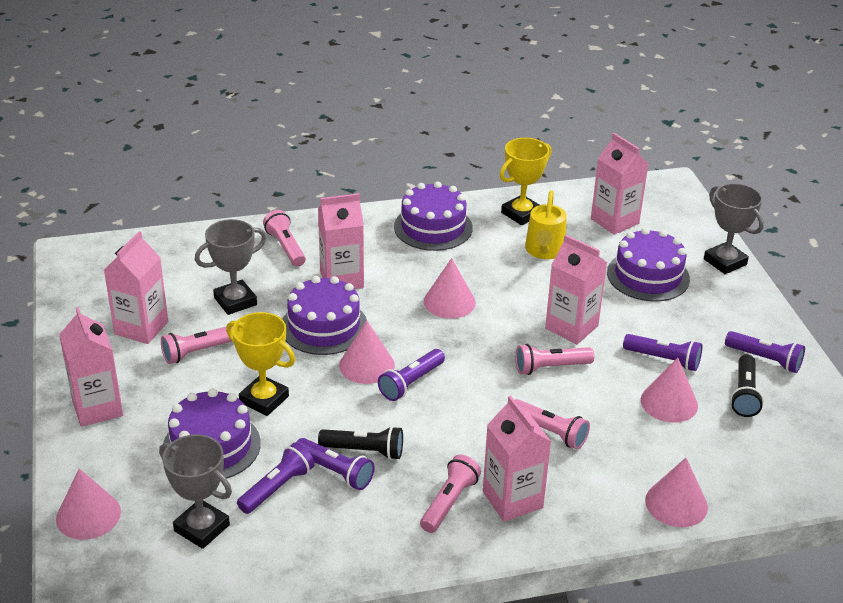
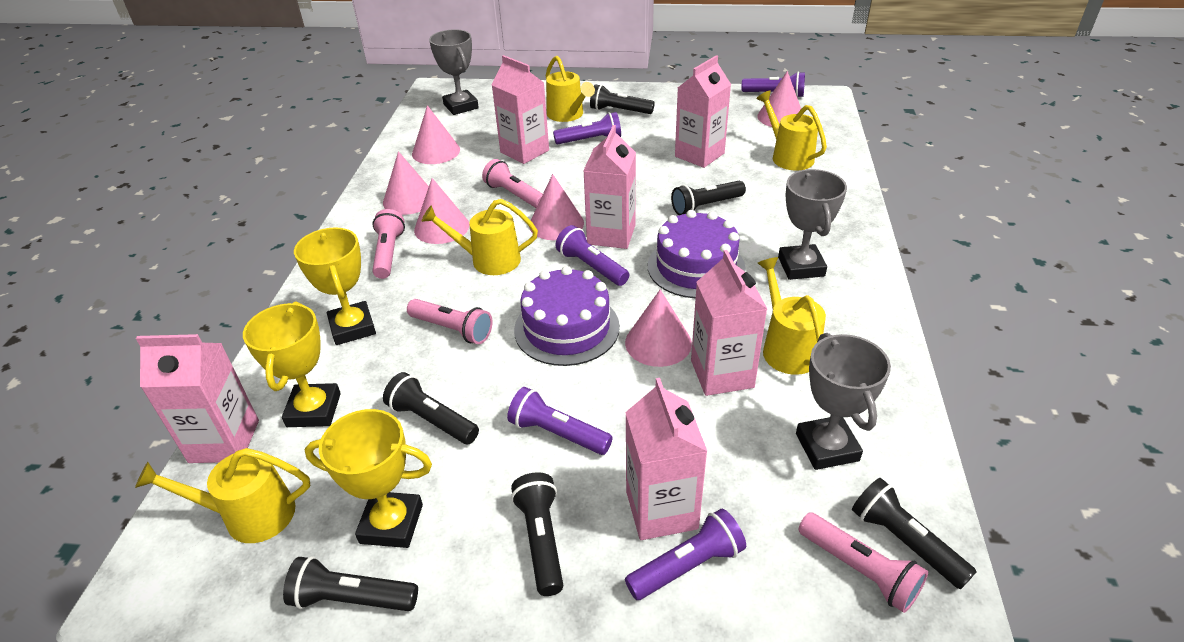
black flashlight: 2 -> 6
pink cone: 5 -> 6
pink flashlight: 5 -> 4
purple cake: 4 -> 2
yellow trophy: 2 -> 3
yellow watering can: 1 -> 5

